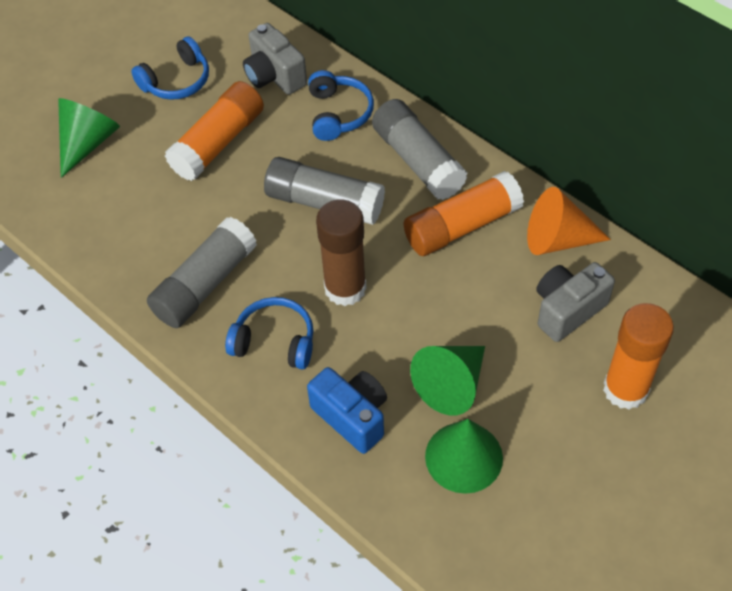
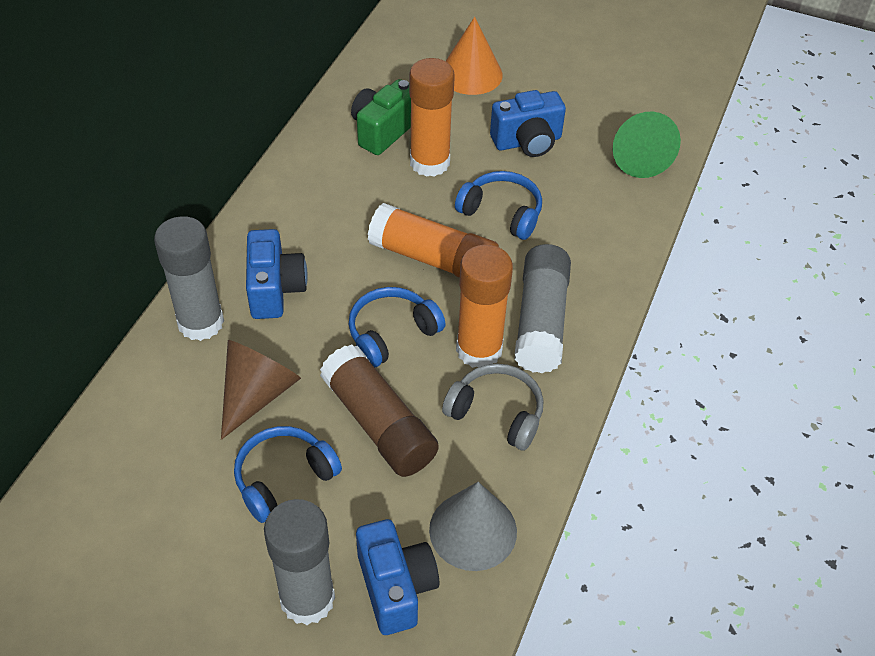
blue camera: 1 -> 3
brown cone: 0 -> 1
green camera: 0 -> 1
green cone: 3 -> 1
grey camera: 2 -> 0
grey cone: 0 -> 1
grey headphones: 0 -> 1

